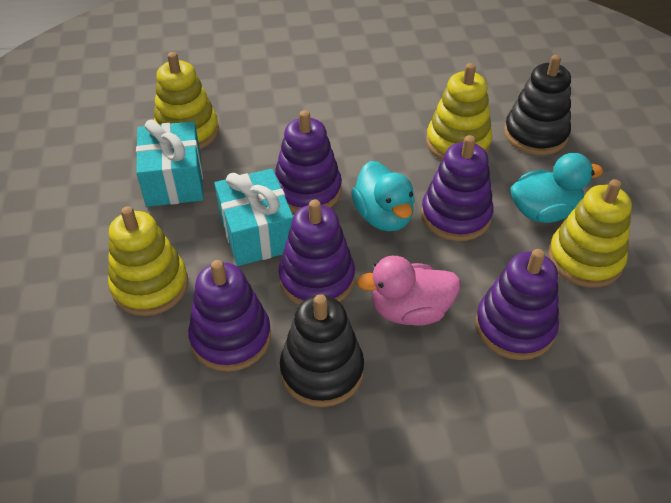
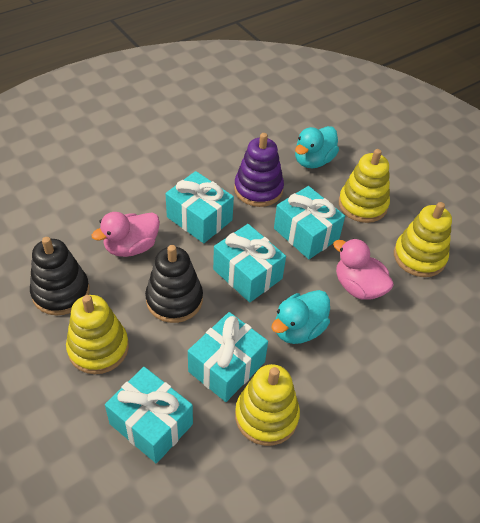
pink duck: 1 -> 2
purple stacking toy: 5 -> 1
turquoise gift: 2 -> 5

